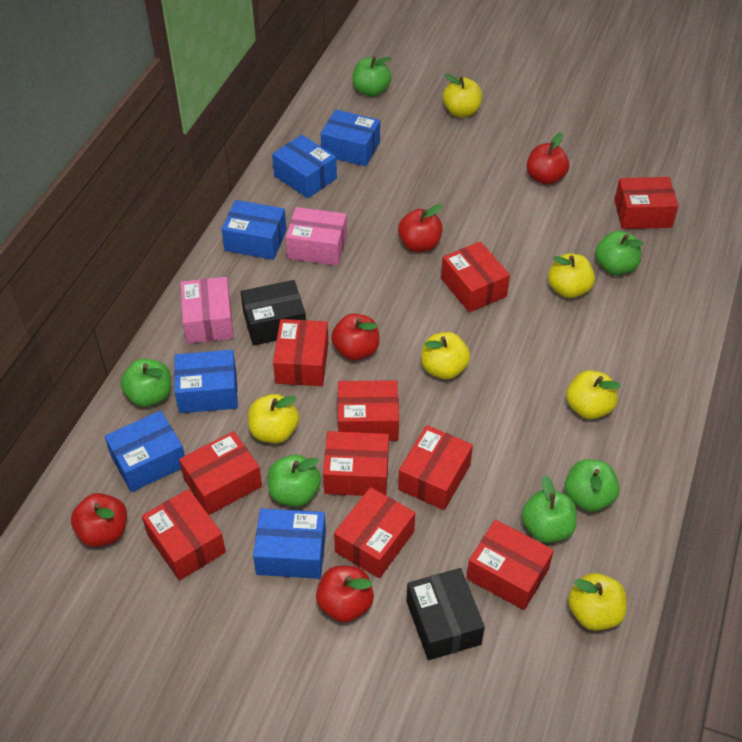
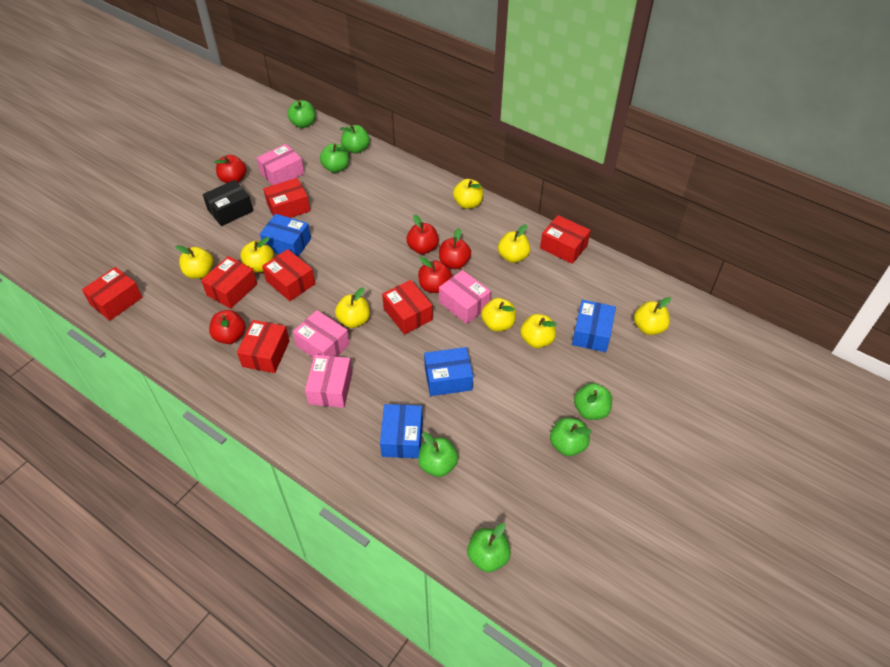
black box: 2 -> 1
blue box: 6 -> 4
green apple: 6 -> 7
pink box: 2 -> 4
red box: 10 -> 7
yellow apple: 6 -> 8

